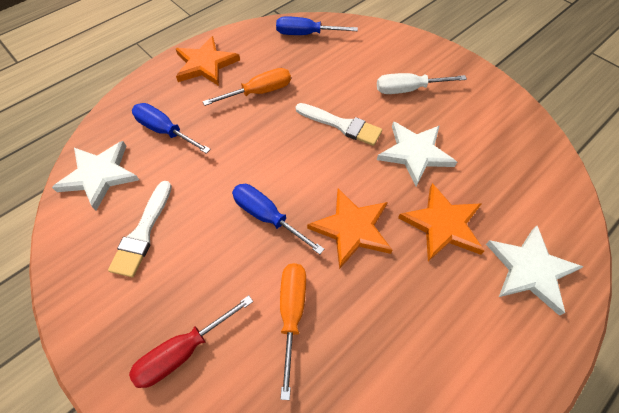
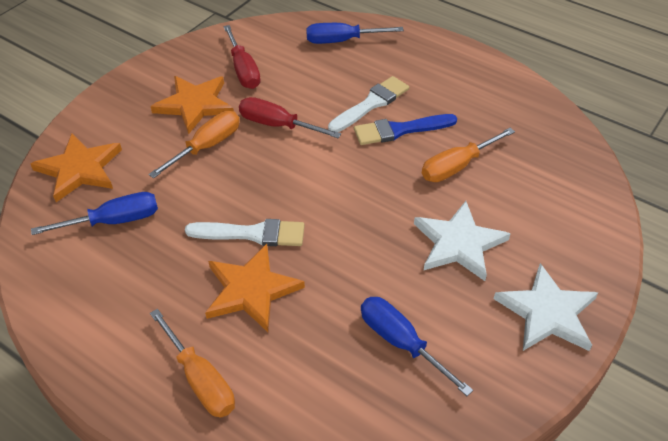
blue brush: 0 -> 1
orange screwdriver: 2 -> 3
red screwdriver: 1 -> 2
white screwdriver: 1 -> 0
white star: 3 -> 2

